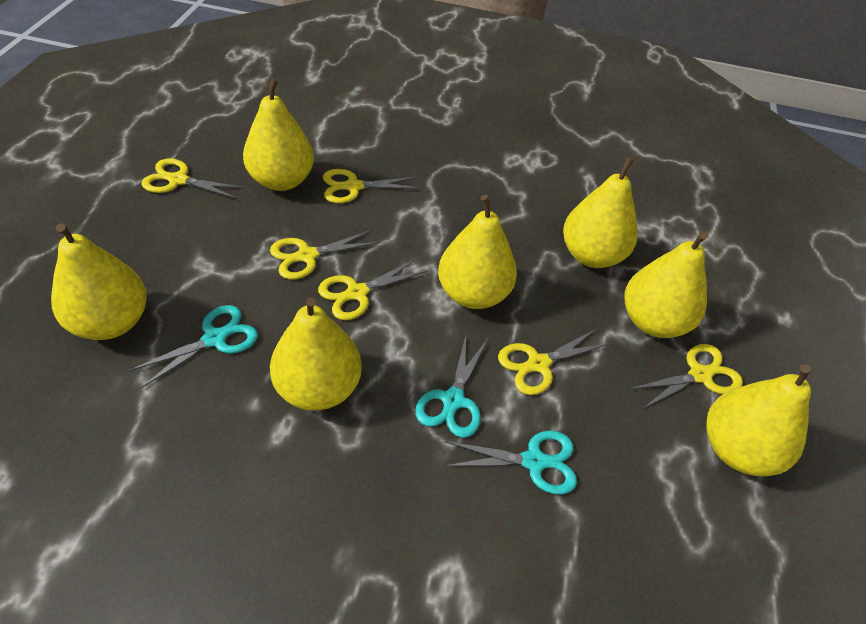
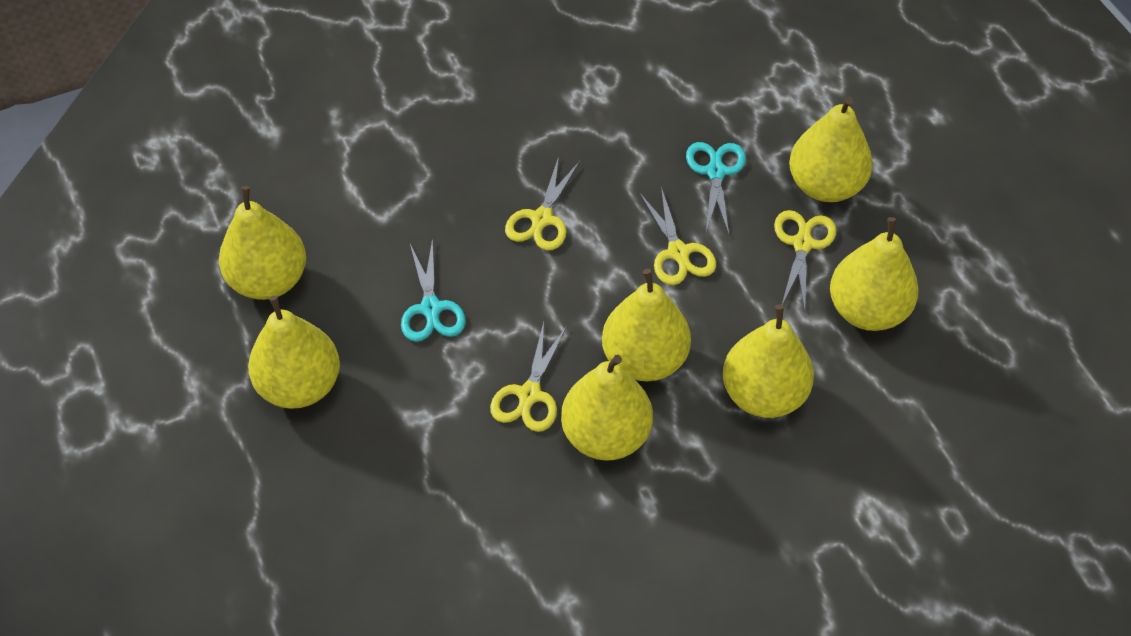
turquoise scissors: 3 -> 2
yellow scissors: 6 -> 4

